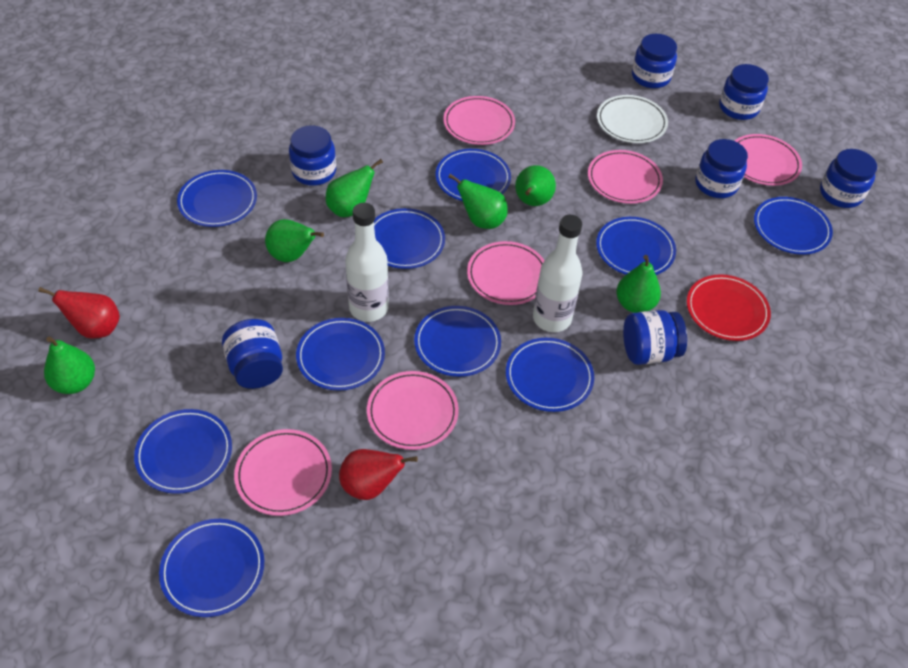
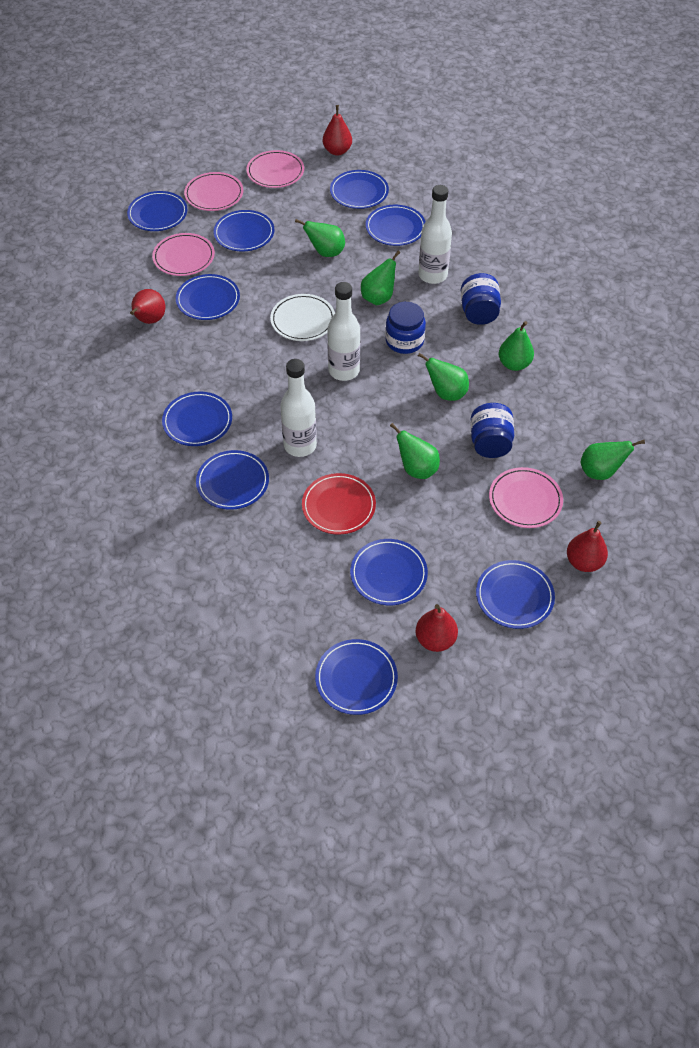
blue jar: 7 -> 3
pink plate: 6 -> 4
red pear: 2 -> 4
white bottle: 2 -> 3

